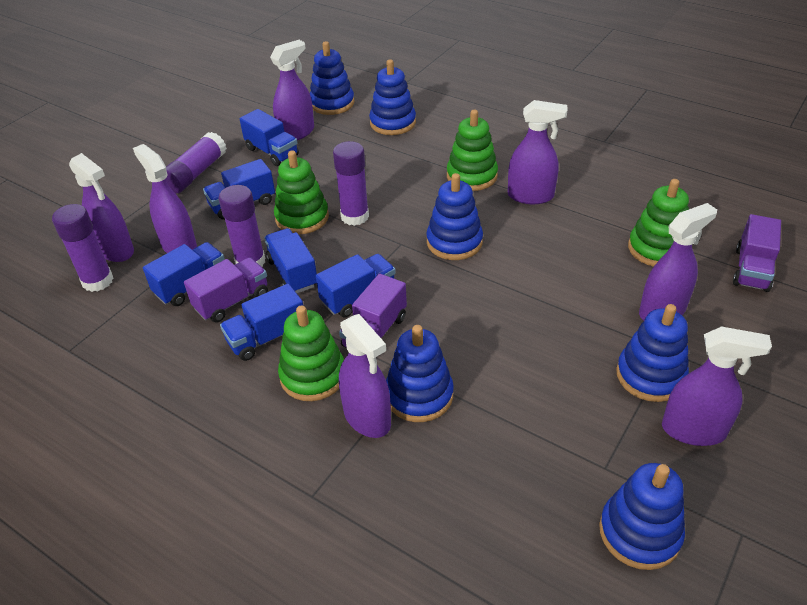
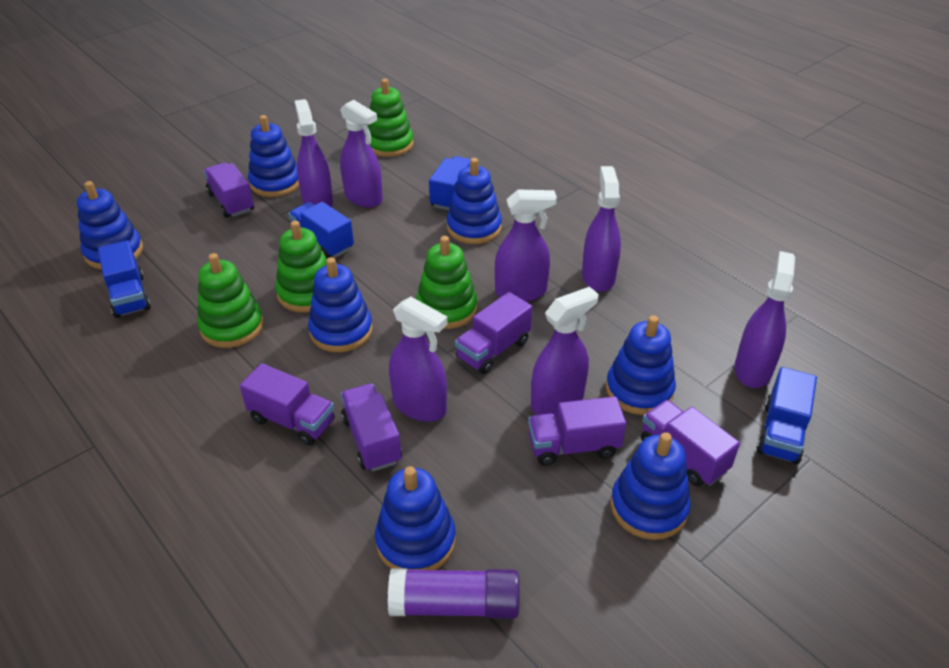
blue stacking toy: 6 -> 7
blue truck: 6 -> 4
purple glue stick: 4 -> 1
purple truck: 3 -> 6

